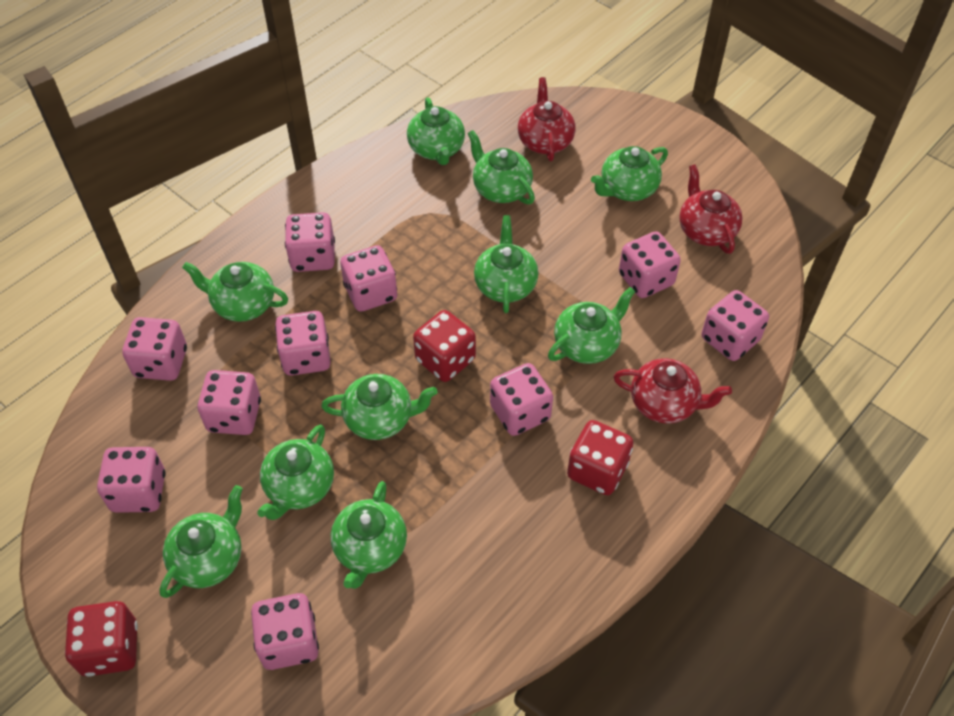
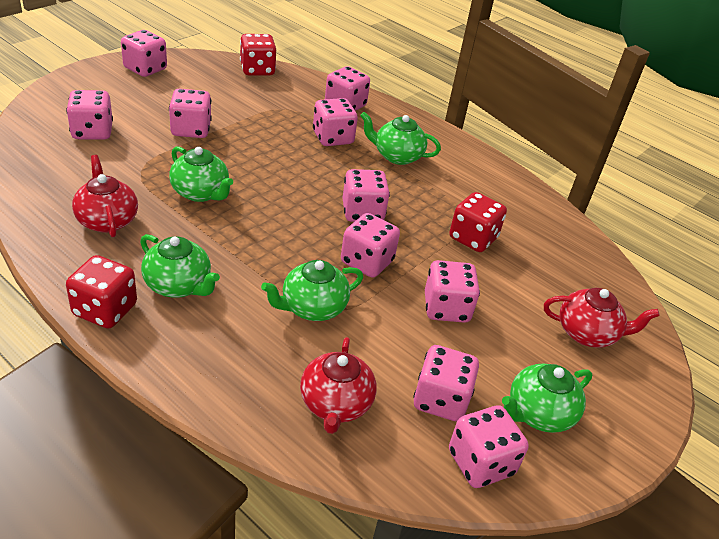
green teapot: 10 -> 5

